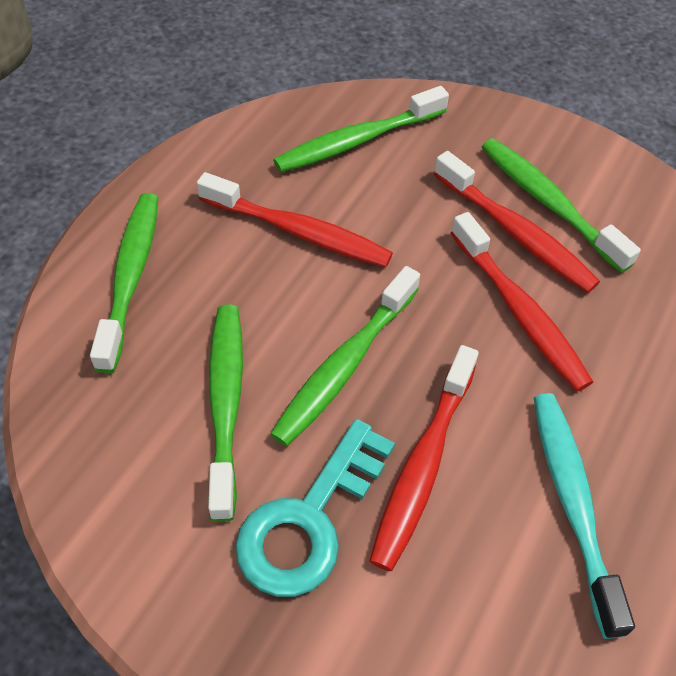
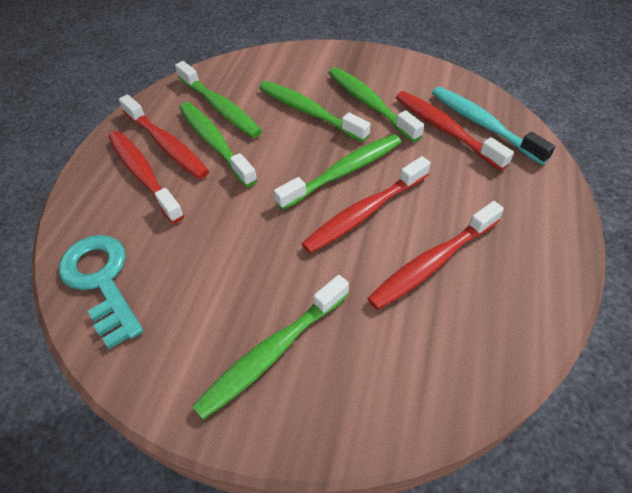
green toothbrush: 5 -> 6
red toothbrush: 4 -> 5

